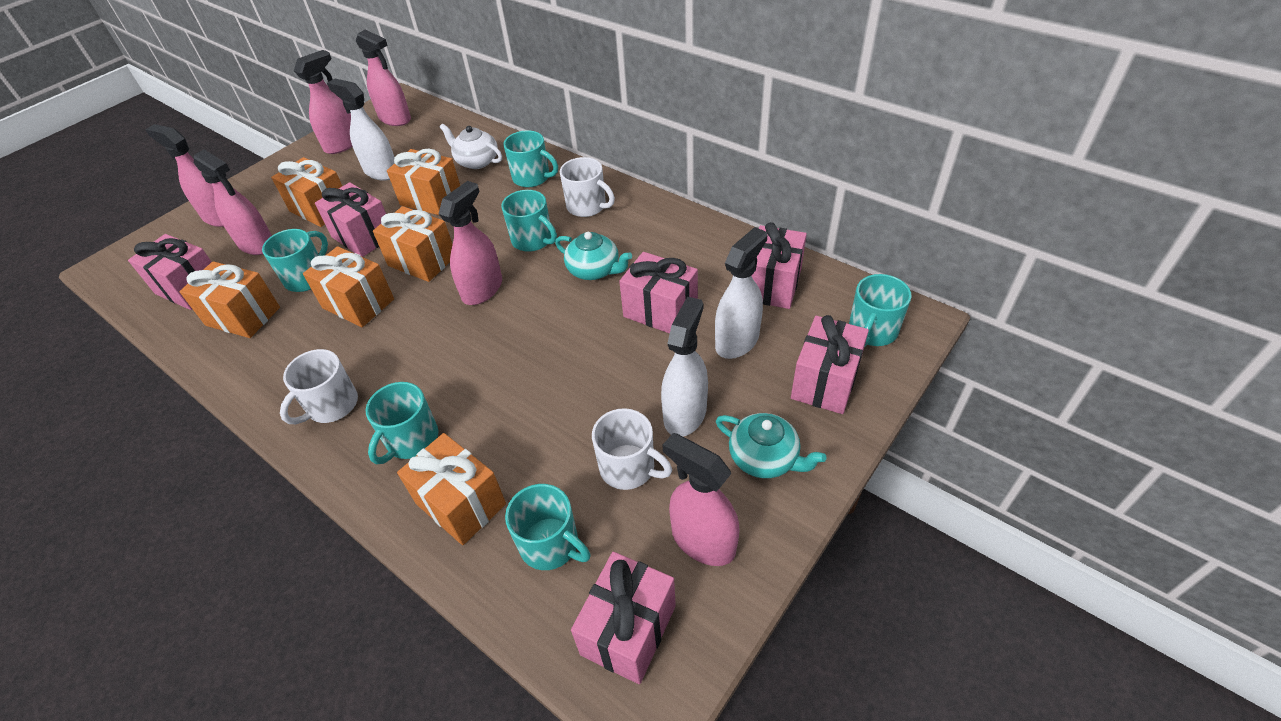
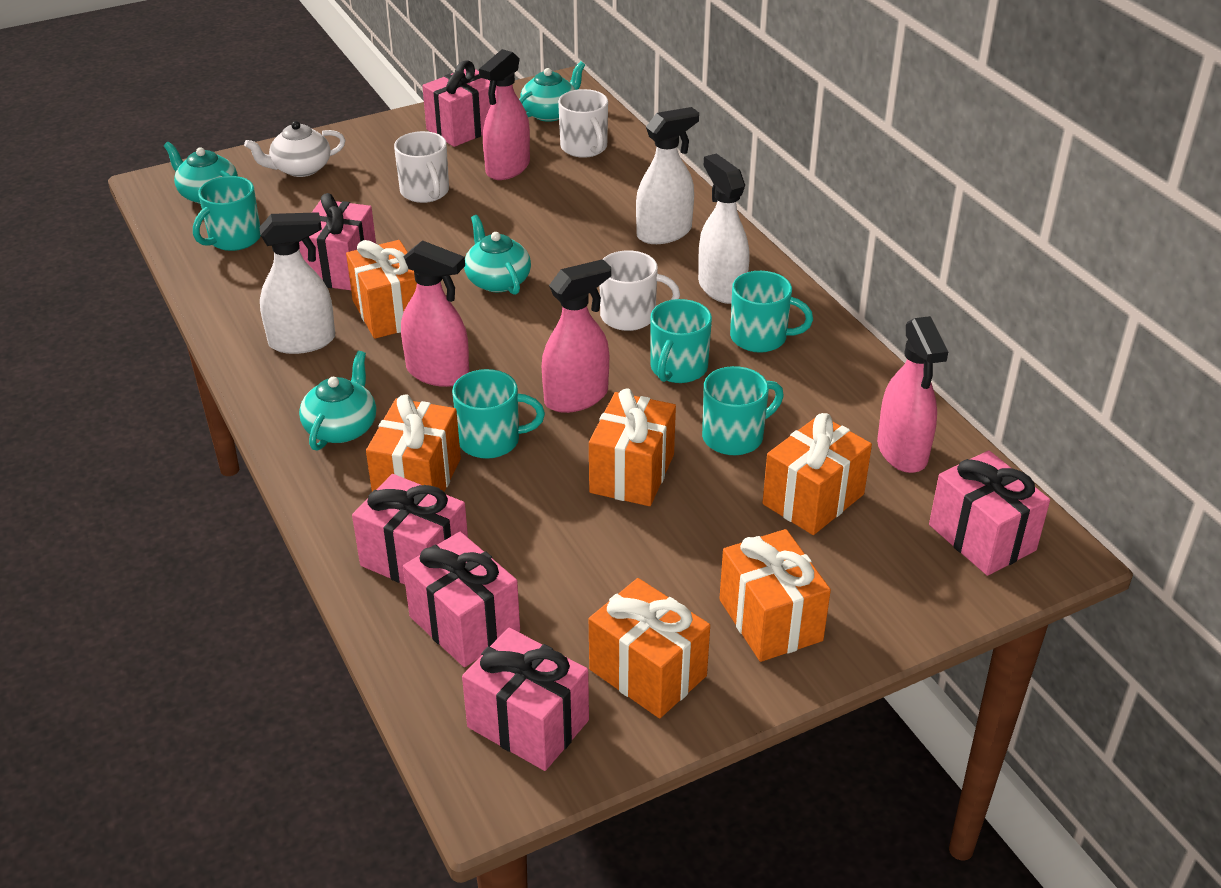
pink spray bottle: 6 -> 4
turquoise mug: 6 -> 5
turquoise teapot: 2 -> 4

